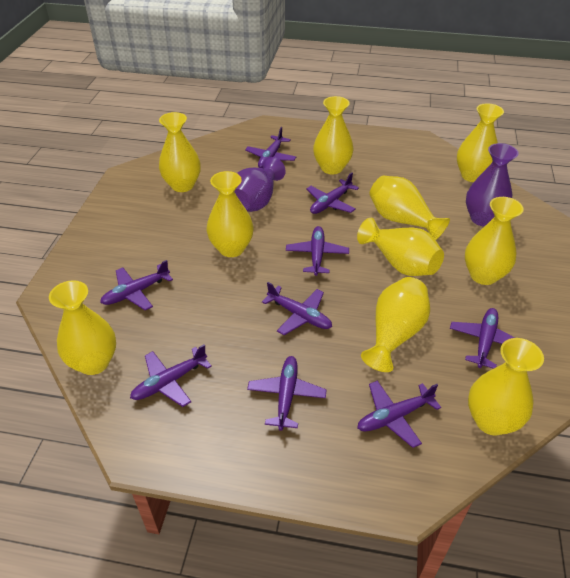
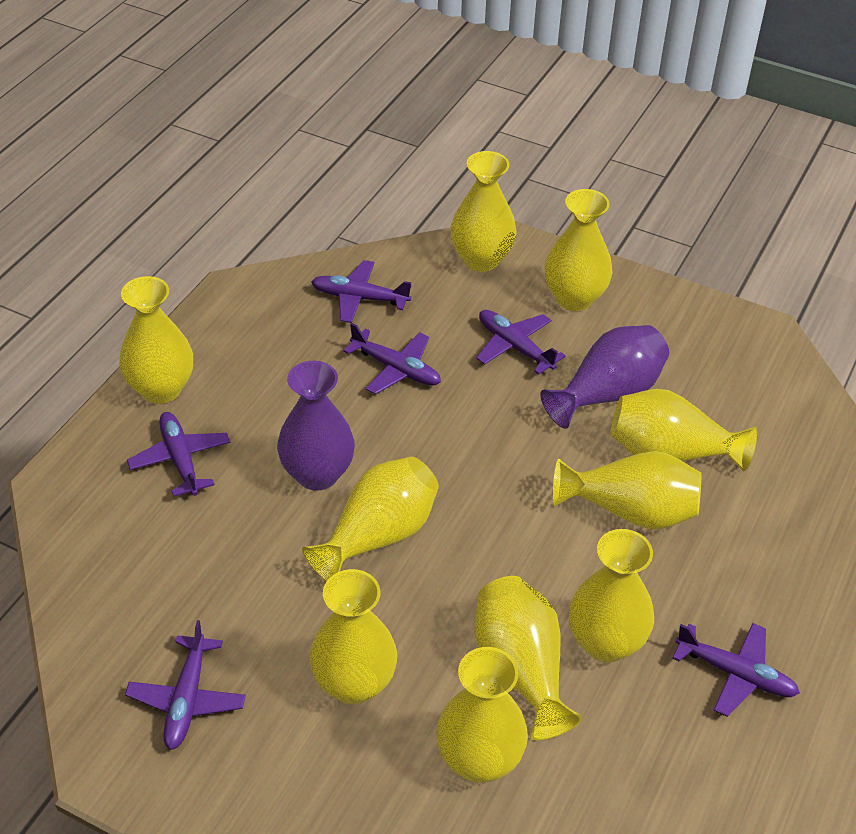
purple plane: 9 -> 6

